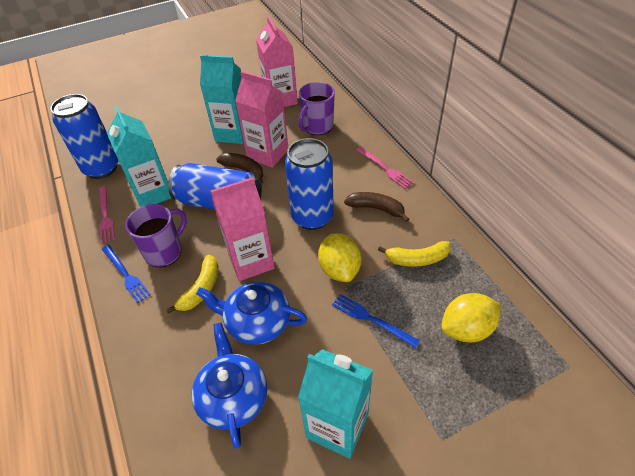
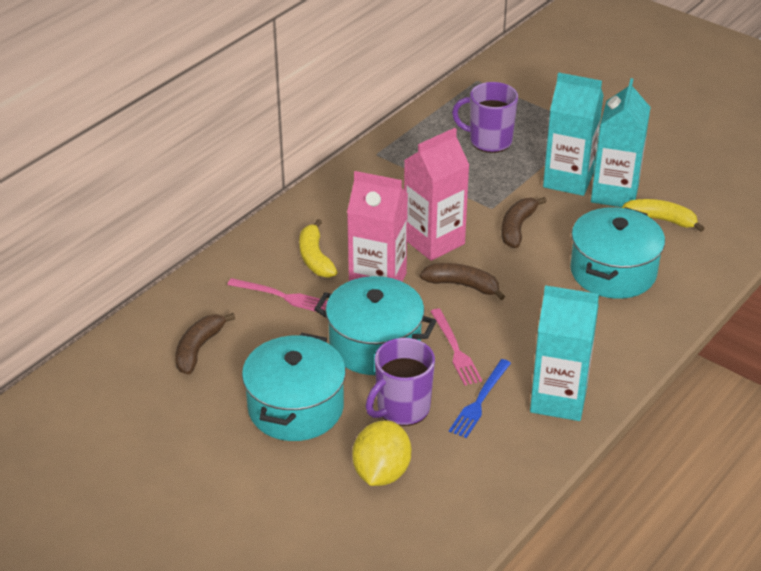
blue can: 3 -> 0
blue fork: 2 -> 1
blue teapot: 2 -> 0
brown banana: 2 -> 3
pink carton: 3 -> 2
turquoise pot: 0 -> 3
yellow lemon: 2 -> 1

